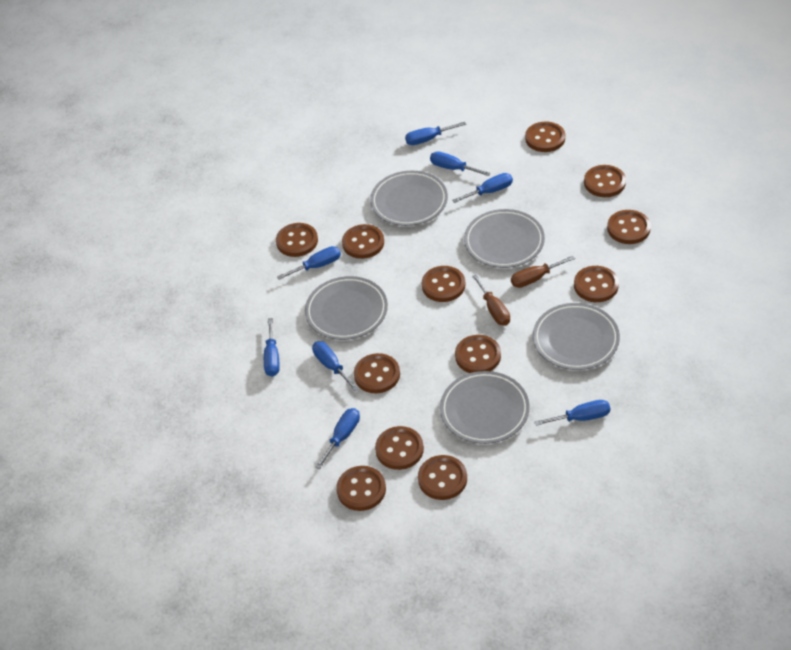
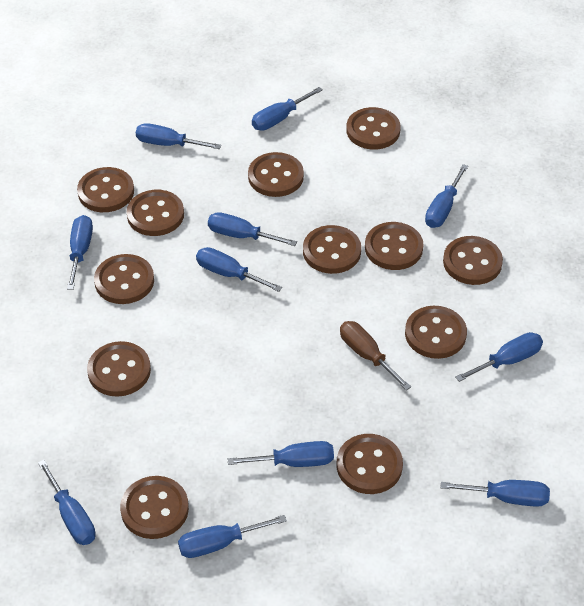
blue screwdriver: 8 -> 11
brown screwdriver: 2 -> 1
grey plate: 5 -> 0

